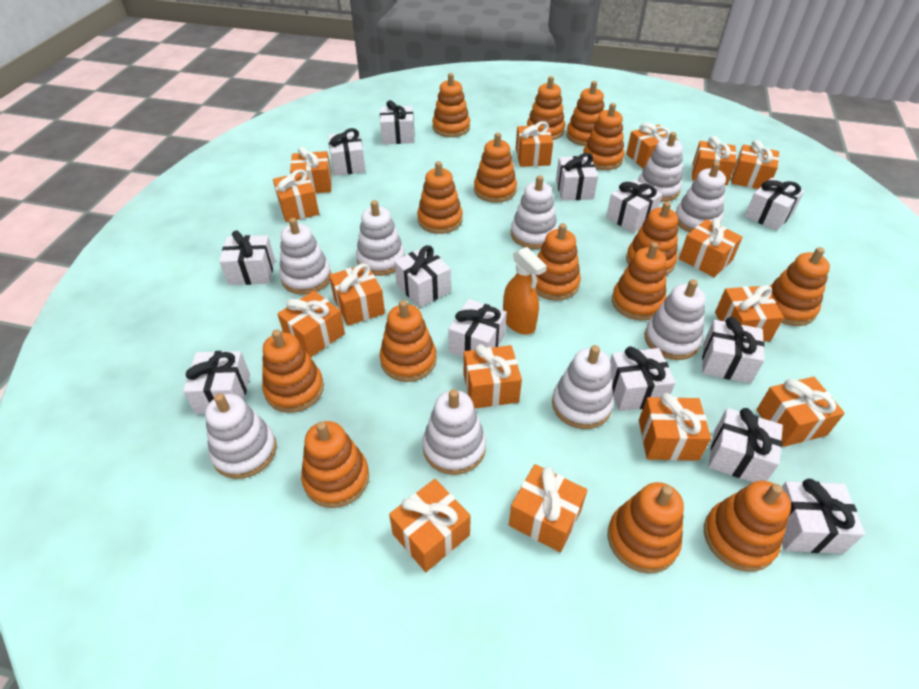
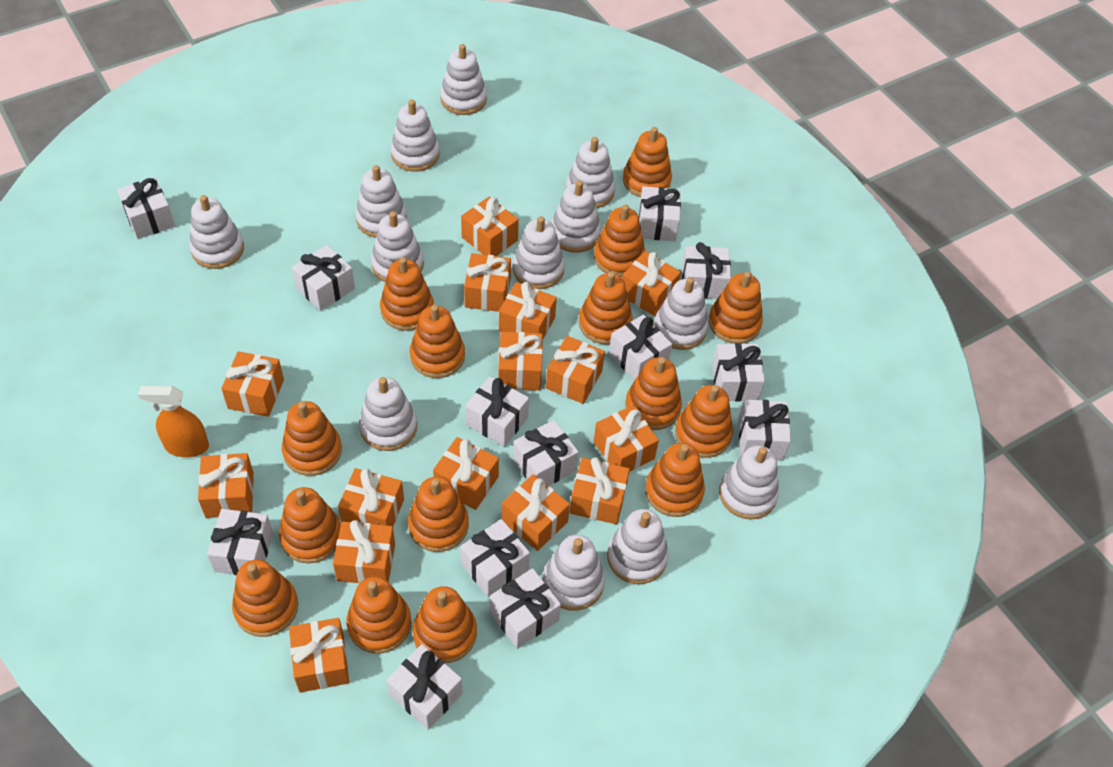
white stacking toy: 9 -> 13

